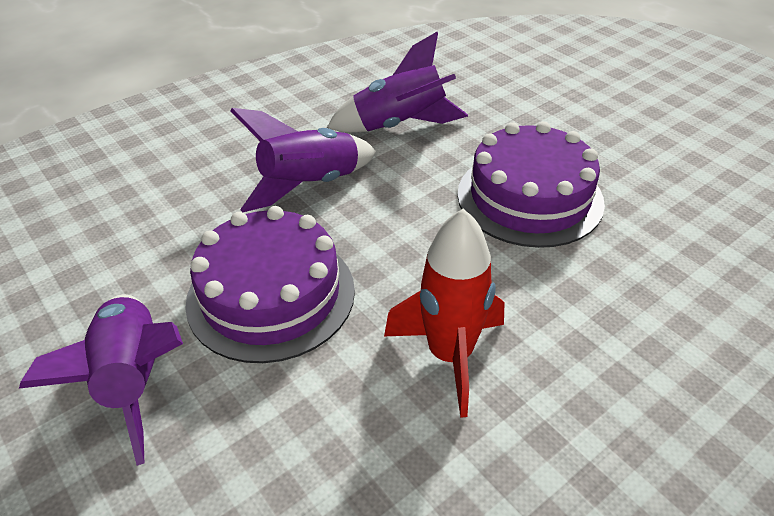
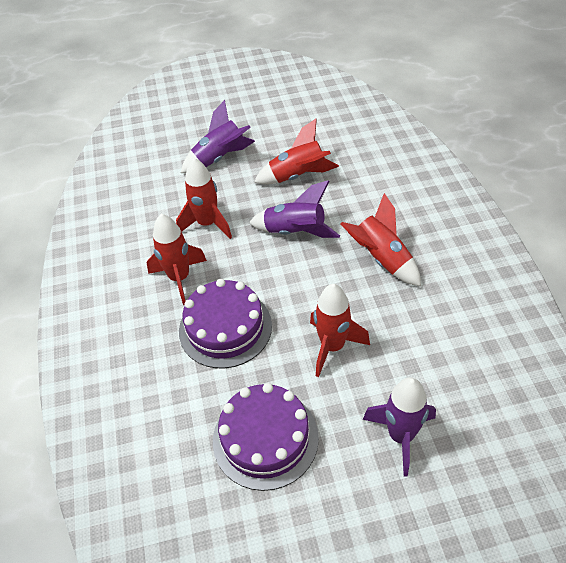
red rocket: 1 -> 5

